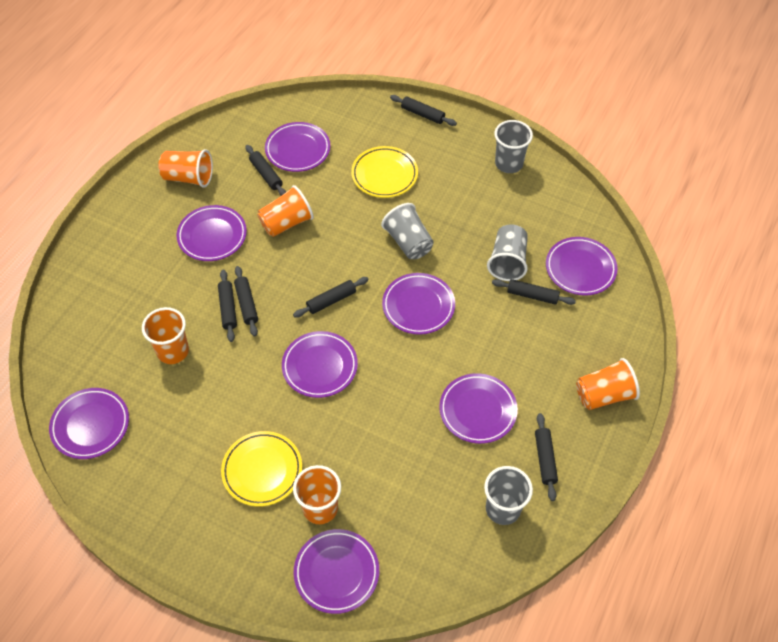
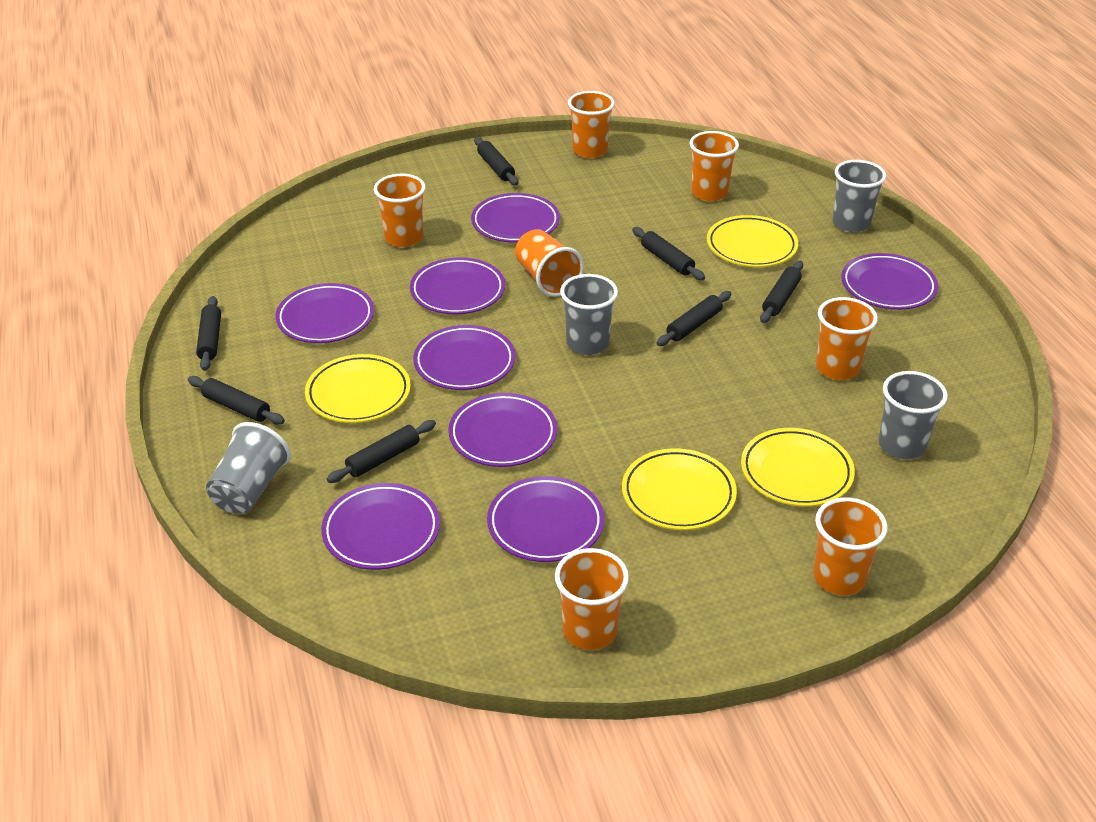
orange cup: 5 -> 7
yellow plate: 2 -> 4

